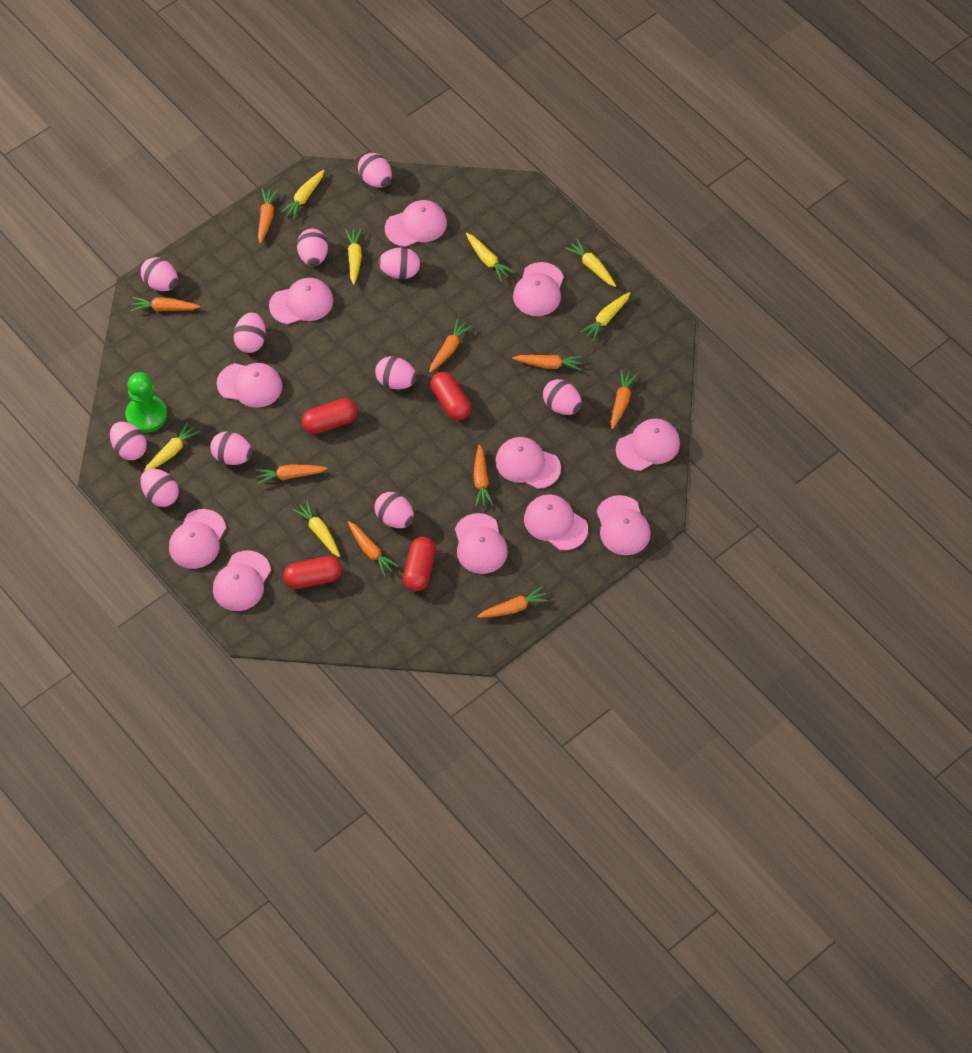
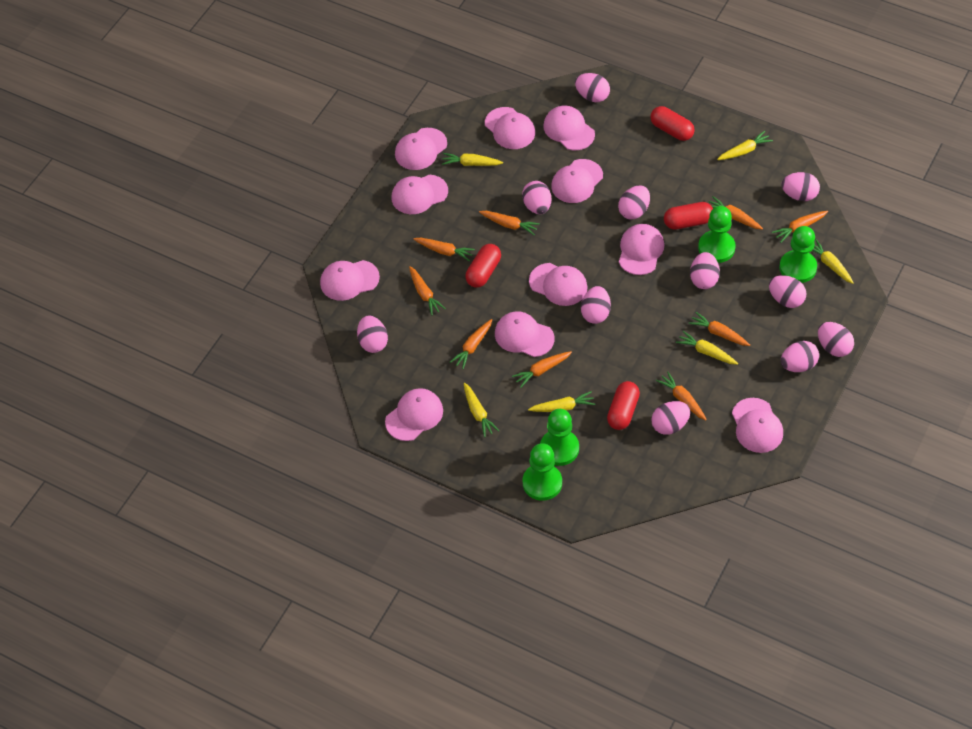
green pawn: 1 -> 4
yellow carrot: 7 -> 6

